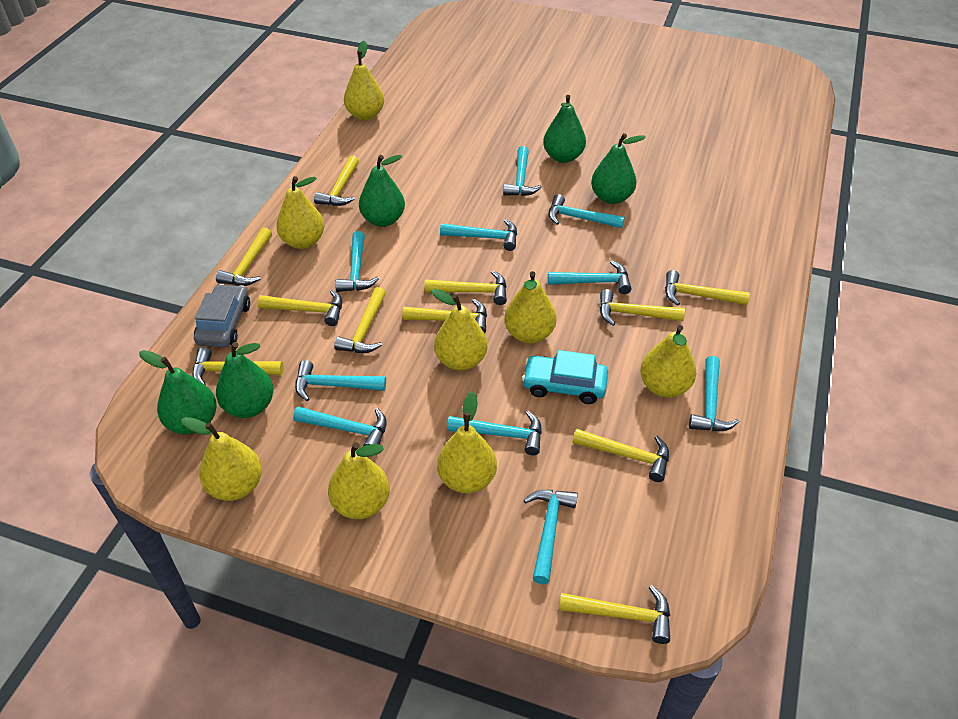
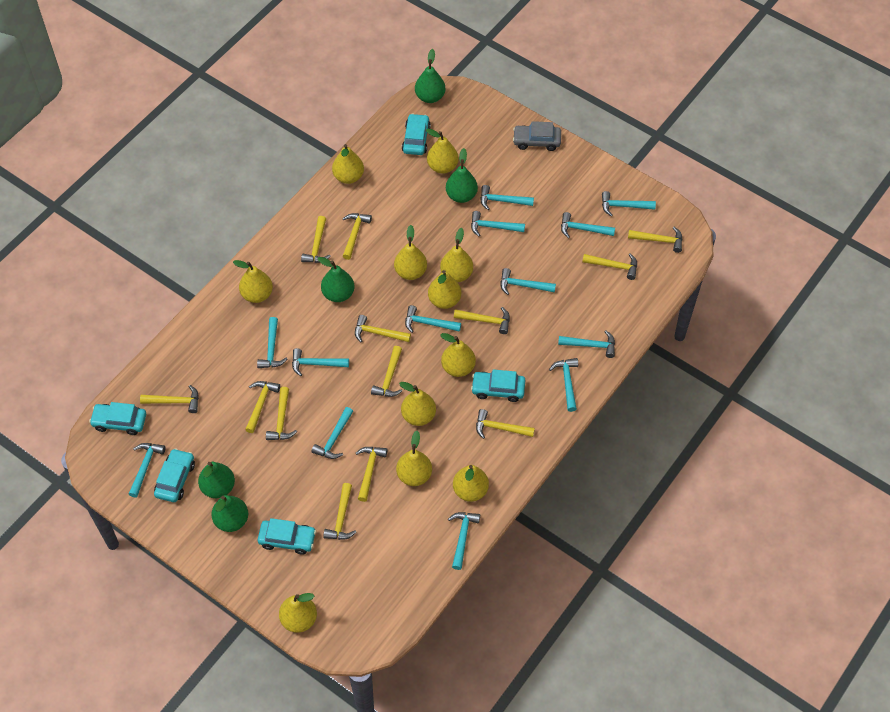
turquoise car: 1 -> 5
turquoise hammer: 10 -> 13
yellow hammer: 11 -> 13
yellow pear: 8 -> 11

